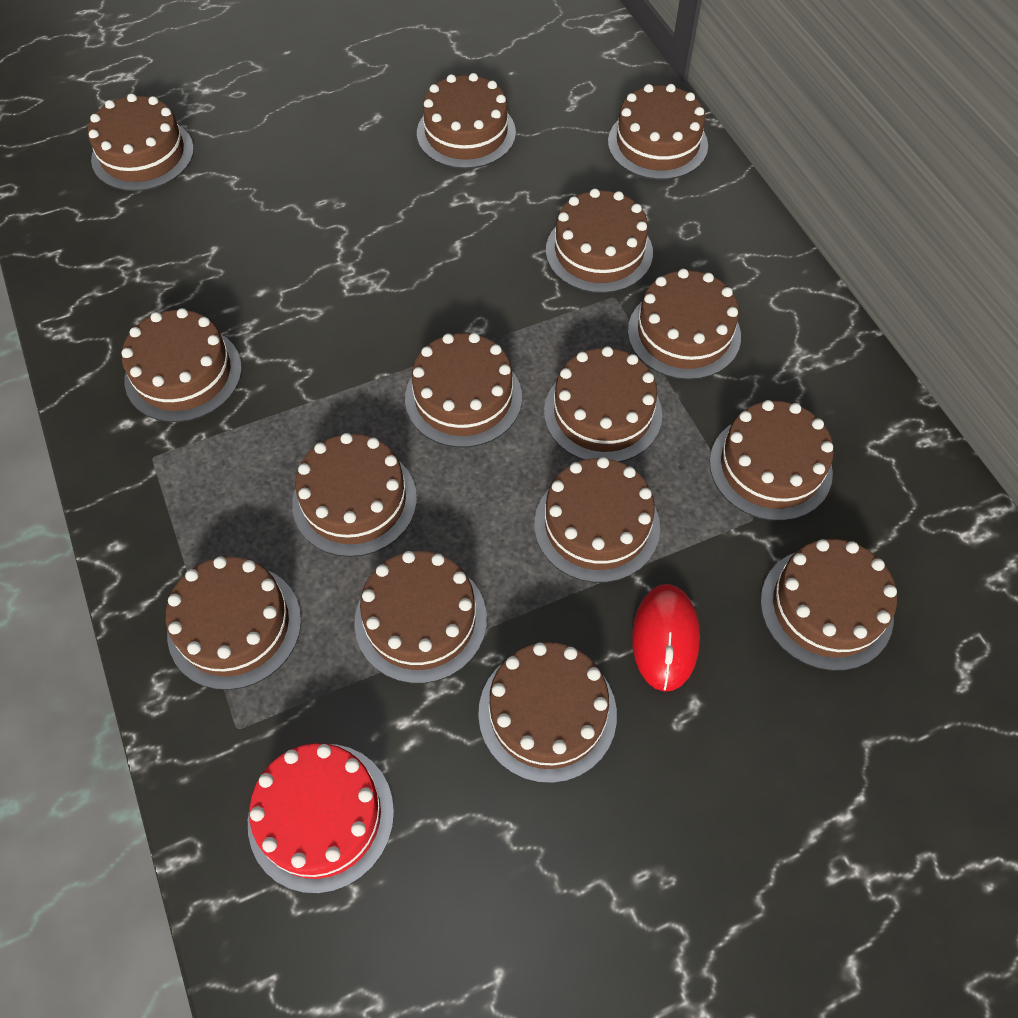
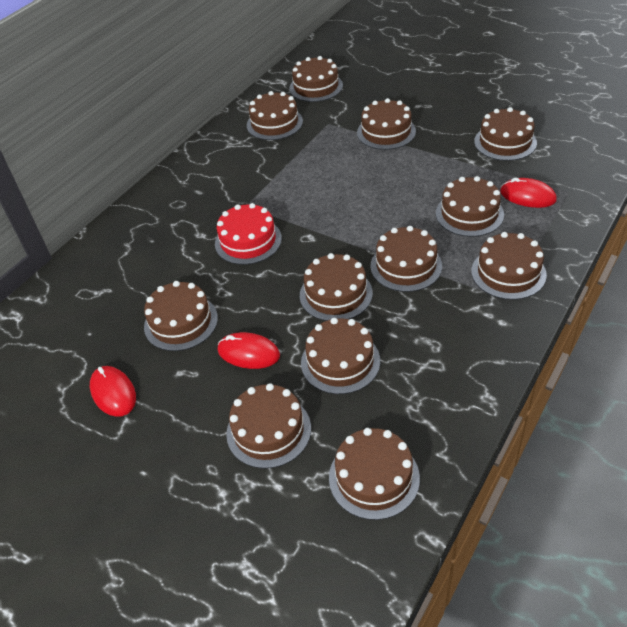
brown cake: 15 -> 12
red mouse: 1 -> 3

